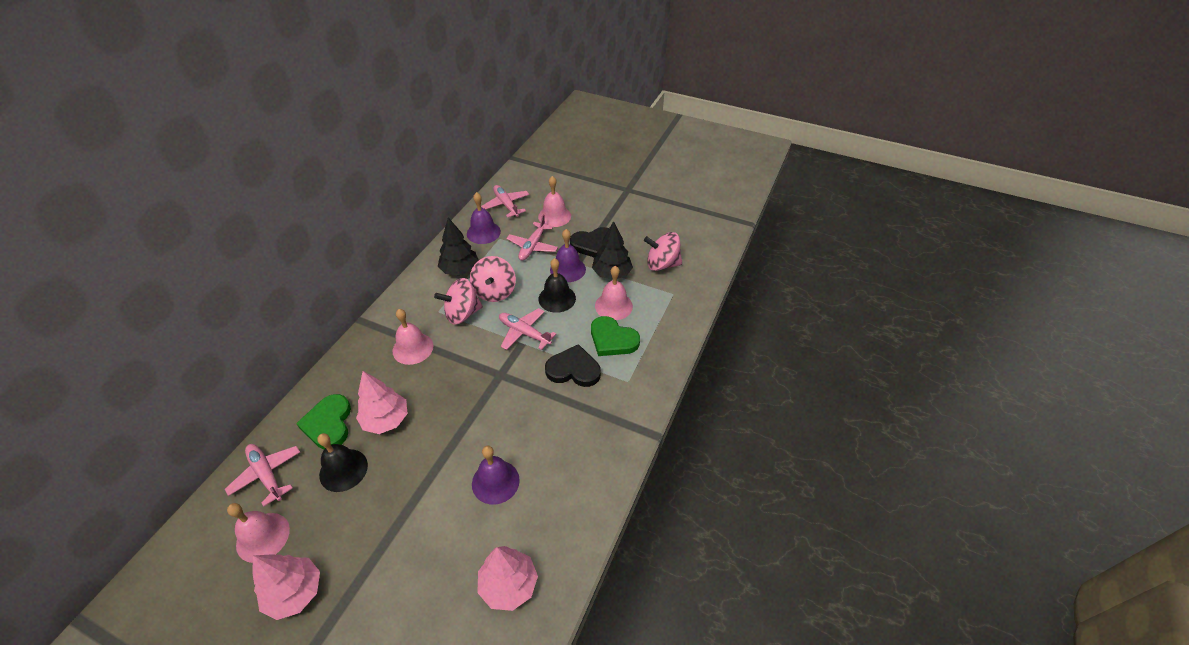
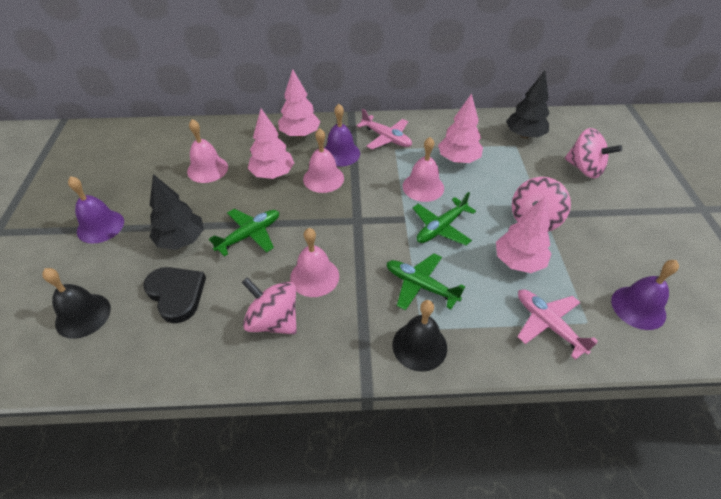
black heart: 2 -> 1
green heart: 2 -> 0
green plane: 0 -> 3
pink plane: 4 -> 2
pink tree: 3 -> 4

